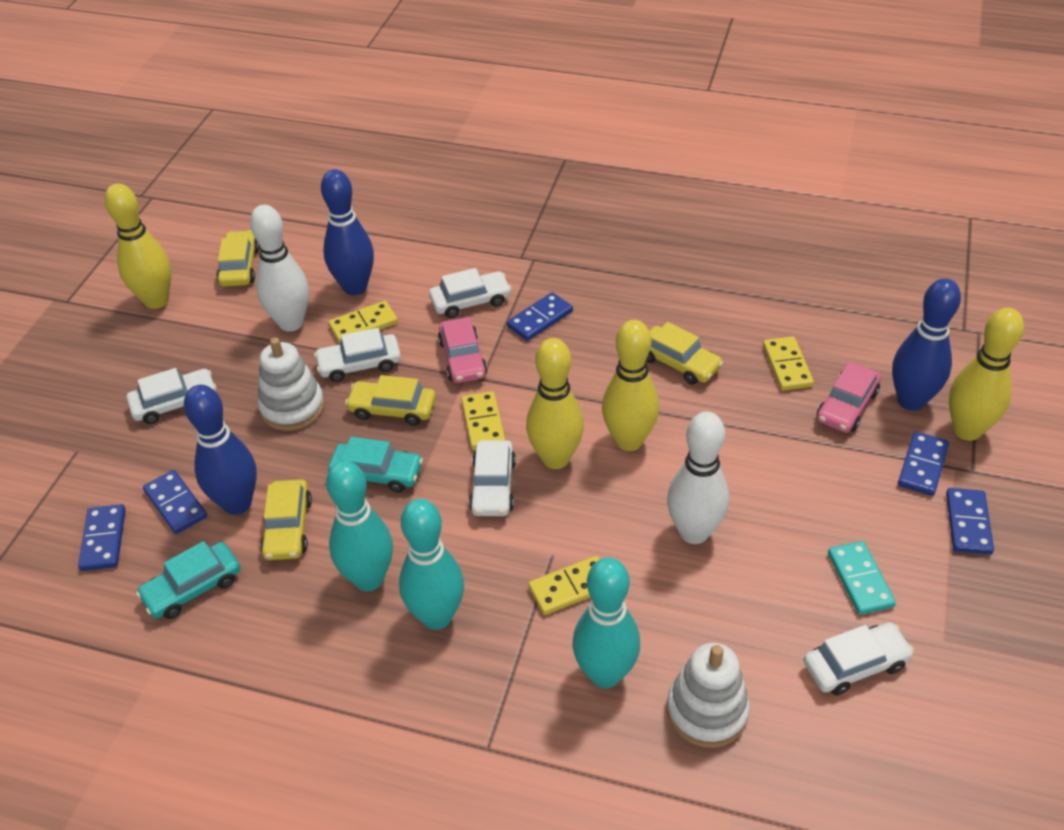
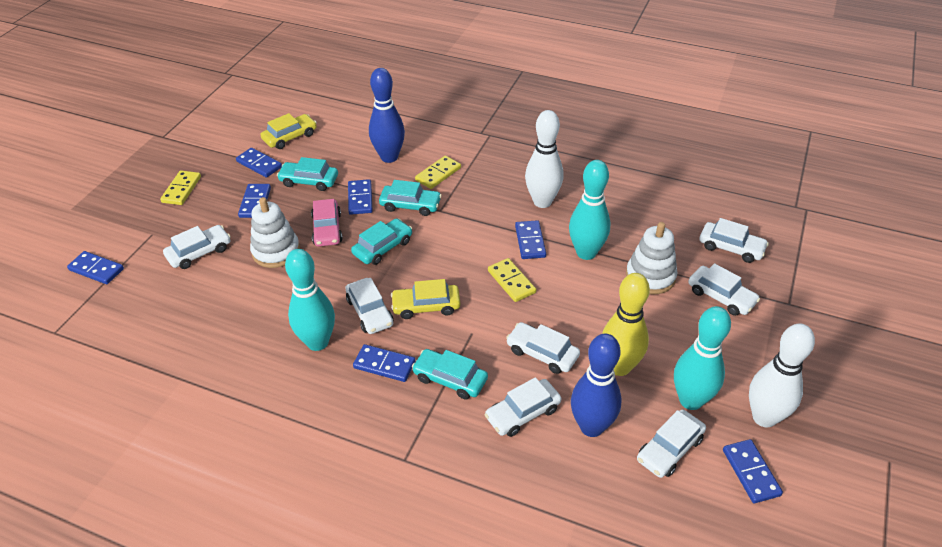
blue bowling pin: 3 -> 2
blue domino: 5 -> 7
pink car: 2 -> 1
turquoise car: 2 -> 4
turquoise domino: 1 -> 0
white car: 5 -> 7
yellow bowling pin: 4 -> 1
yellow car: 4 -> 2
yellow domino: 4 -> 3

